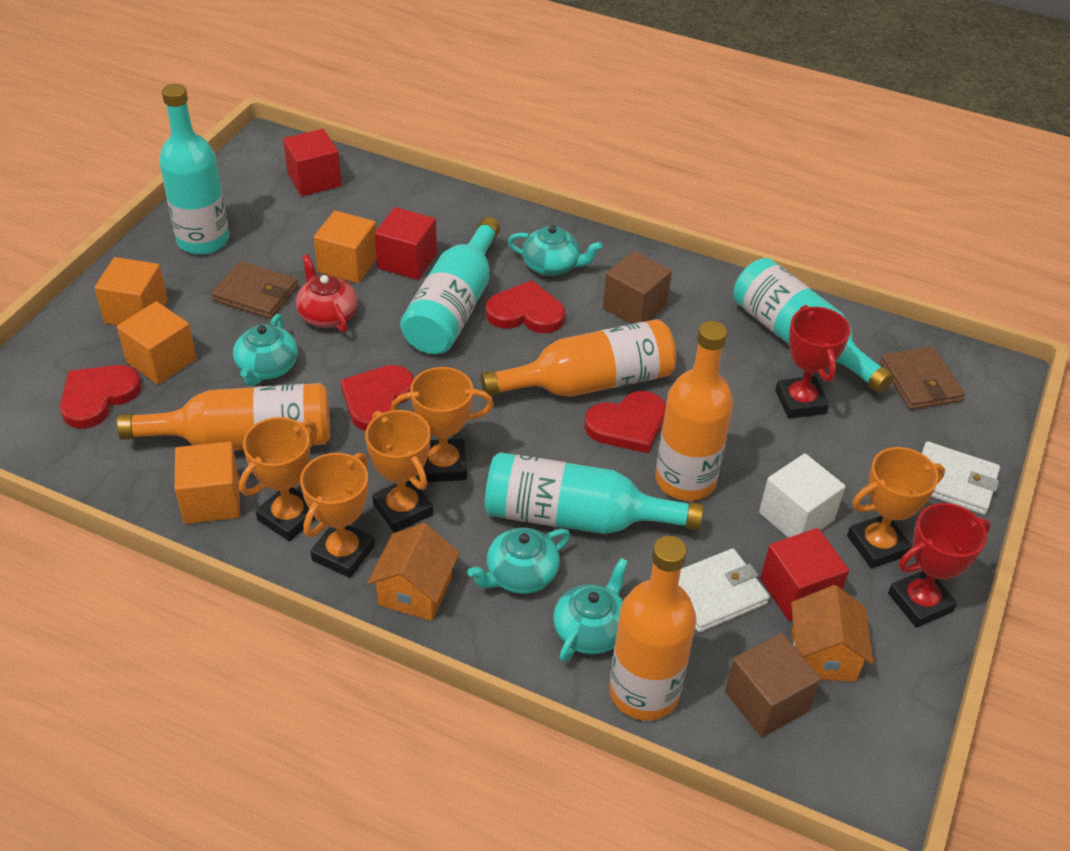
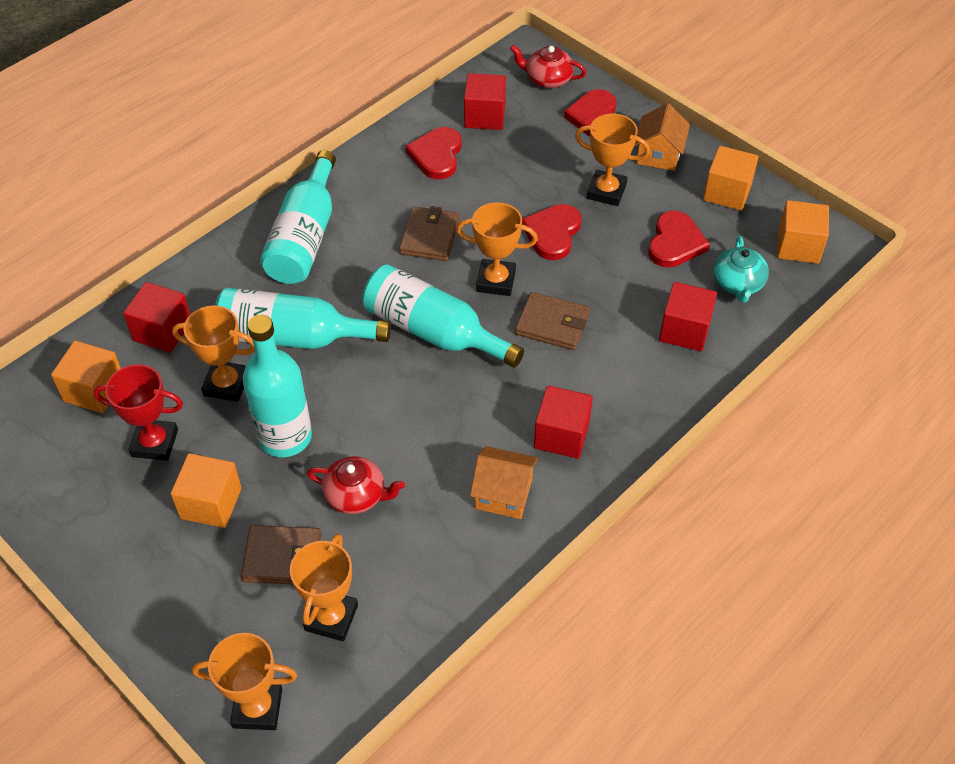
brown cube: 2 -> 0
brown wallet: 2 -> 3
orange bottle: 4 -> 0
red cube: 3 -> 4
red teapot: 1 -> 2
red trophy: 2 -> 1
turquoise teapot: 4 -> 1
white cube: 1 -> 0
white wallet: 2 -> 0

